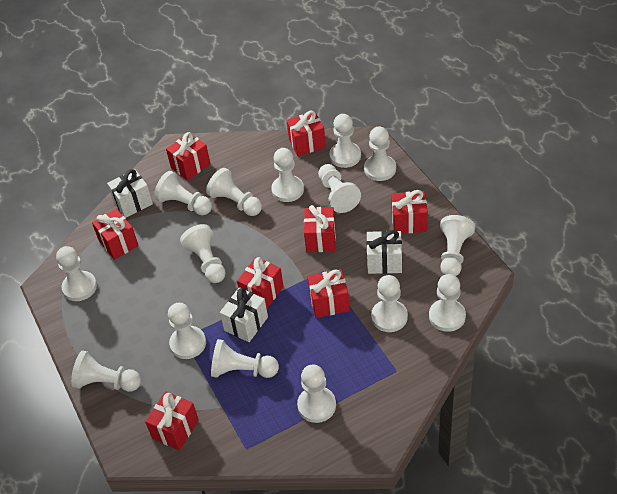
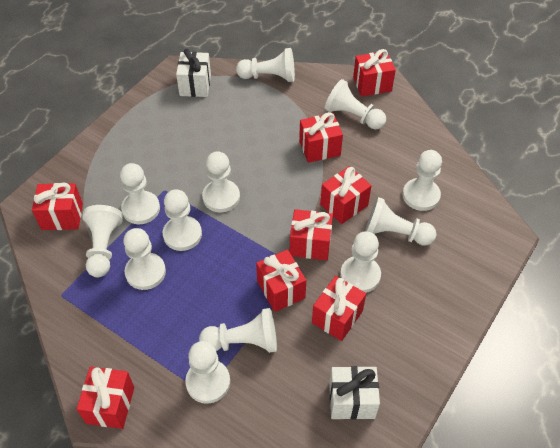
white gift: 3 -> 2
white pawn: 15 -> 12

